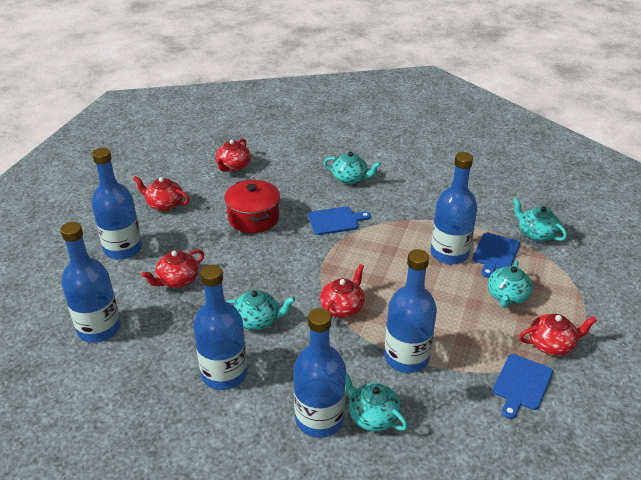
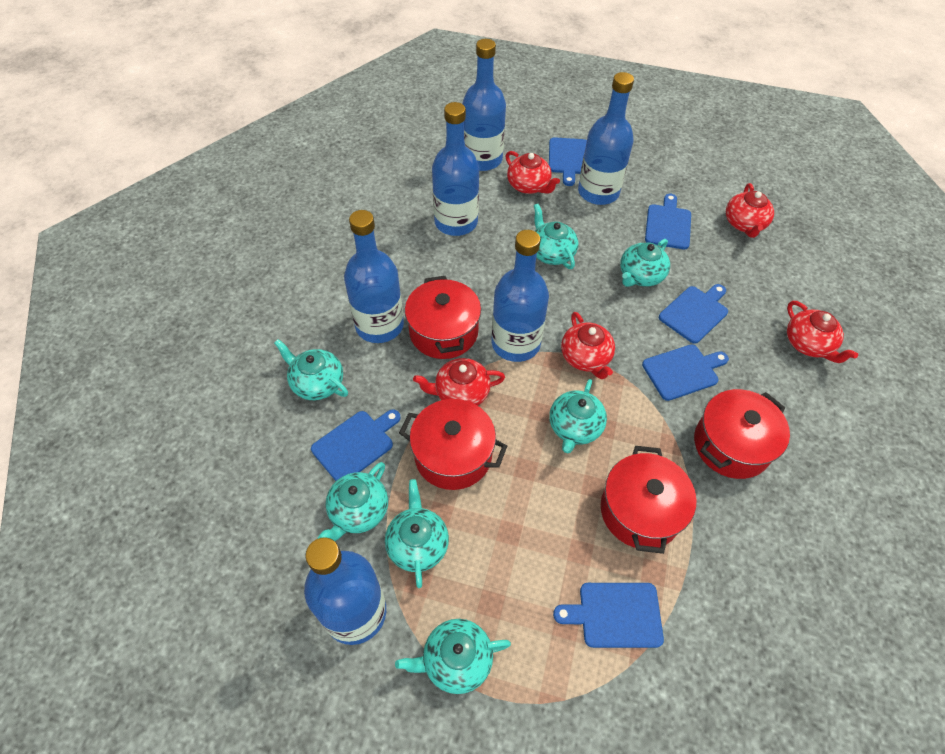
blue cutting board: 3 -> 6
red pot: 1 -> 4
turquoise teapot: 5 -> 7

